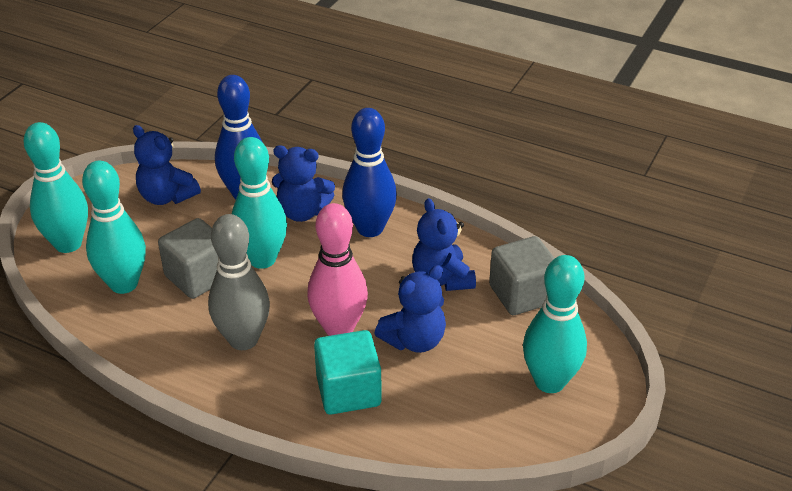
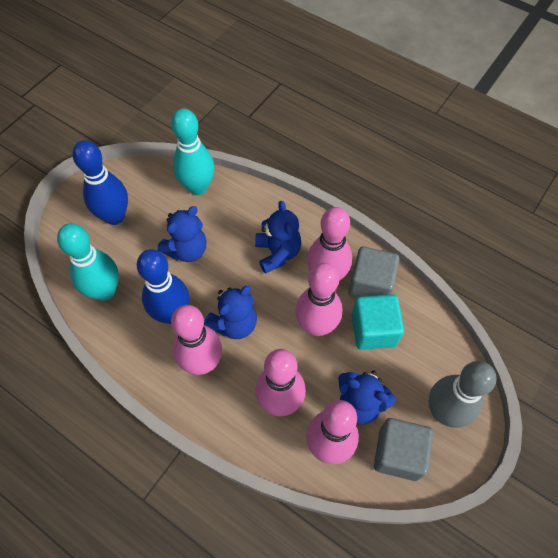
pink bowling pin: 1 -> 5
turquoise bowling pin: 4 -> 2

